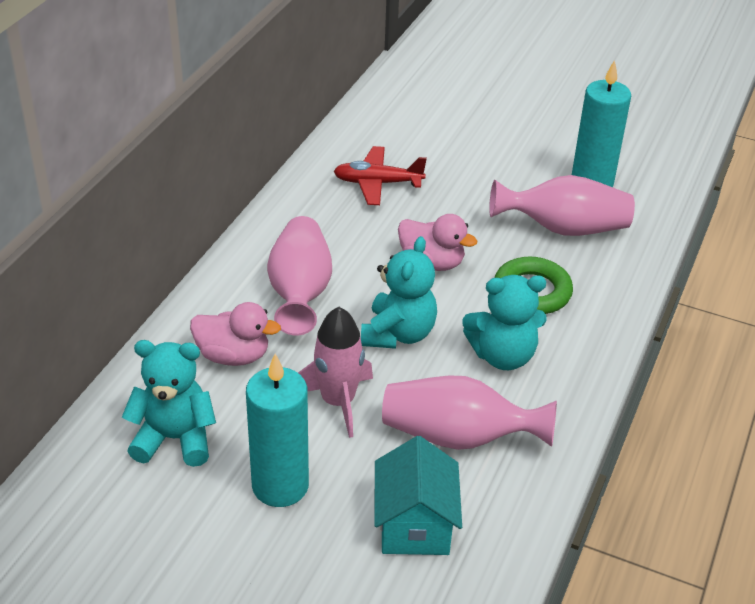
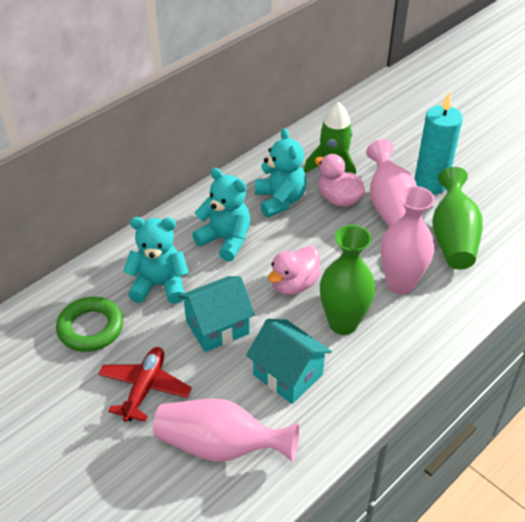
green rocket: 0 -> 1
green vase: 0 -> 2
pink rocket: 1 -> 0
turquoise candle: 2 -> 1
turquoise house: 1 -> 2

